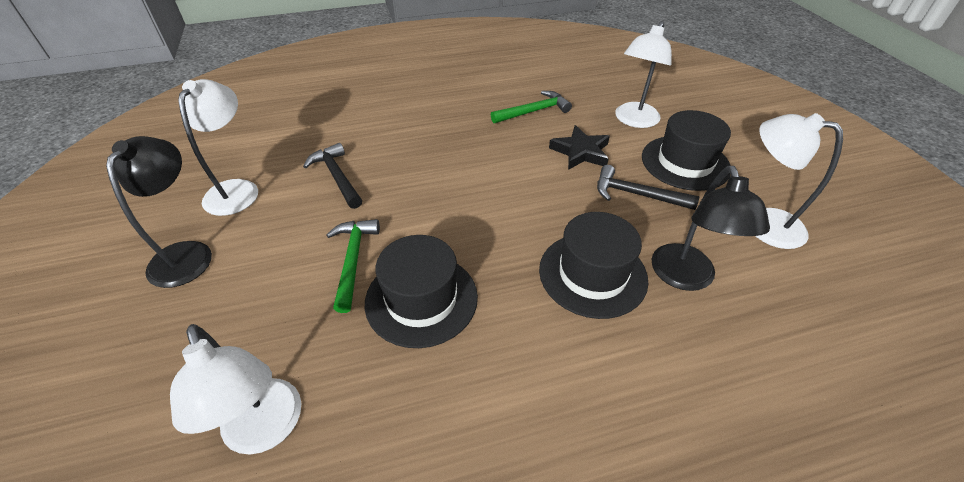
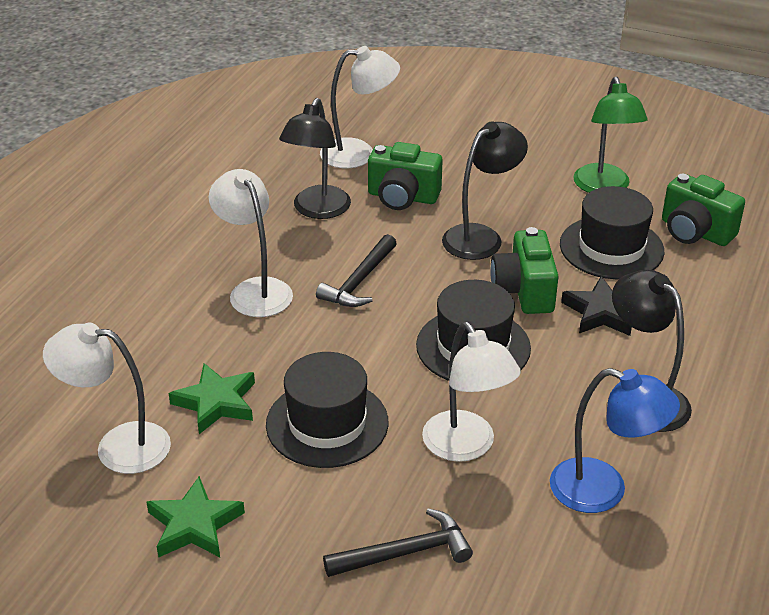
black lamp: 2 -> 3
blue lamp: 0 -> 1
green camera: 0 -> 3
green hammer: 2 -> 0
green lamp: 0 -> 1
green star: 0 -> 2

